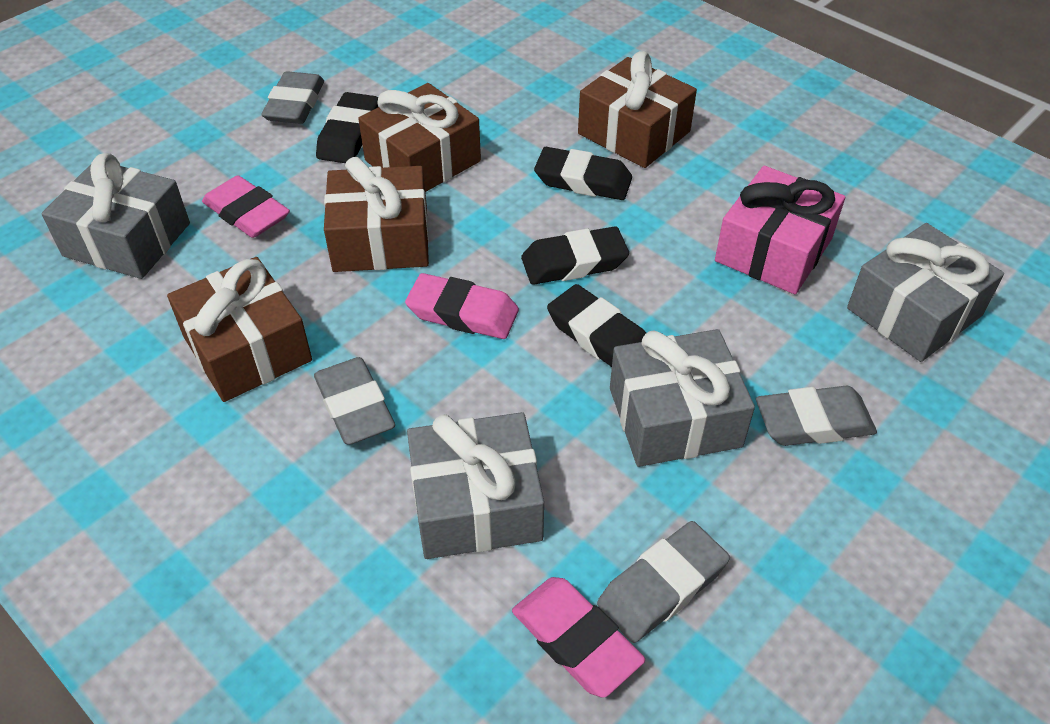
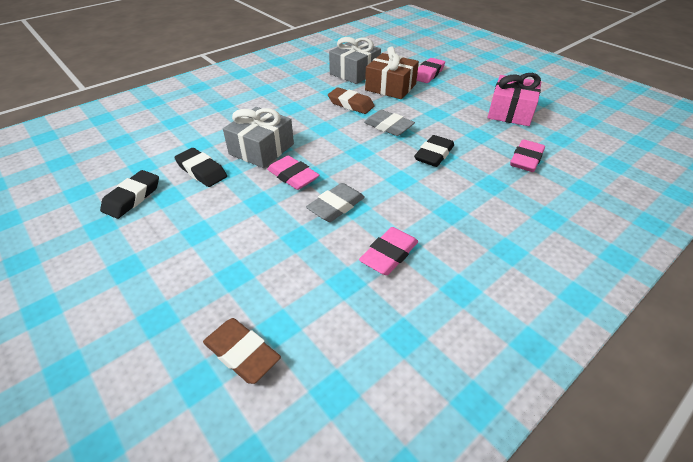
black eraser: 4 -> 3
brown eraser: 0 -> 2
brown gift: 4 -> 1
grey eraser: 4 -> 2
grey gift: 4 -> 2
pink eraser: 3 -> 4

